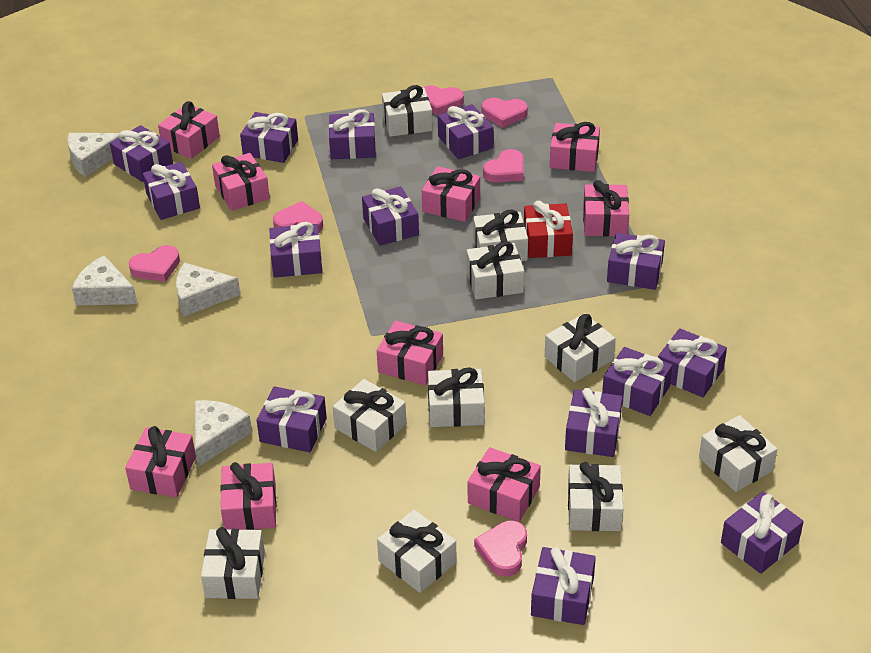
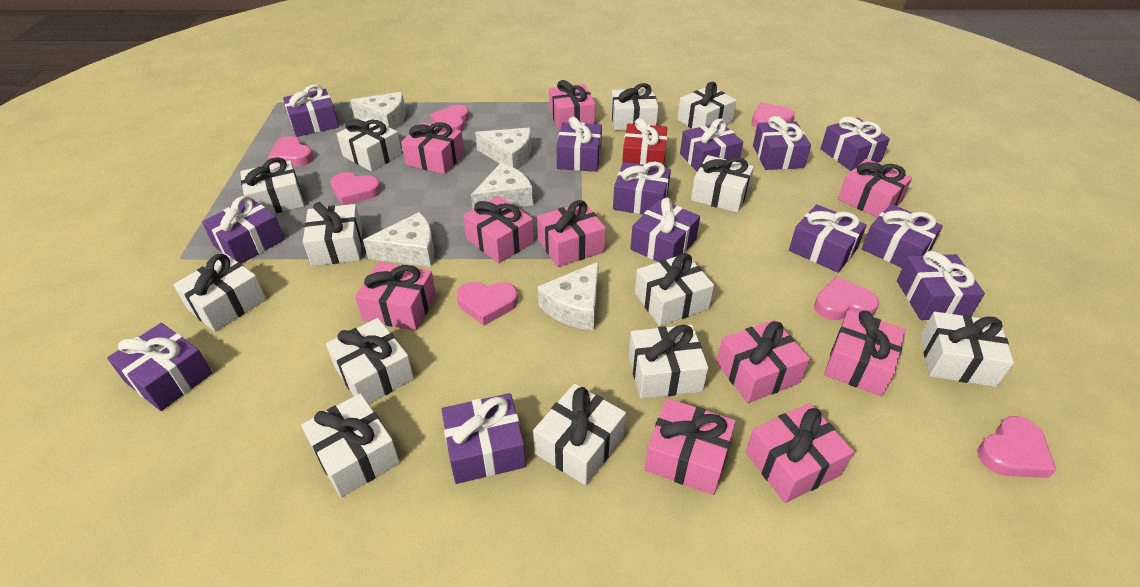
pink gift: 9 -> 10
pink heart: 6 -> 7
purple gift: 14 -> 13
white cheese: 4 -> 5
white gift: 10 -> 13

